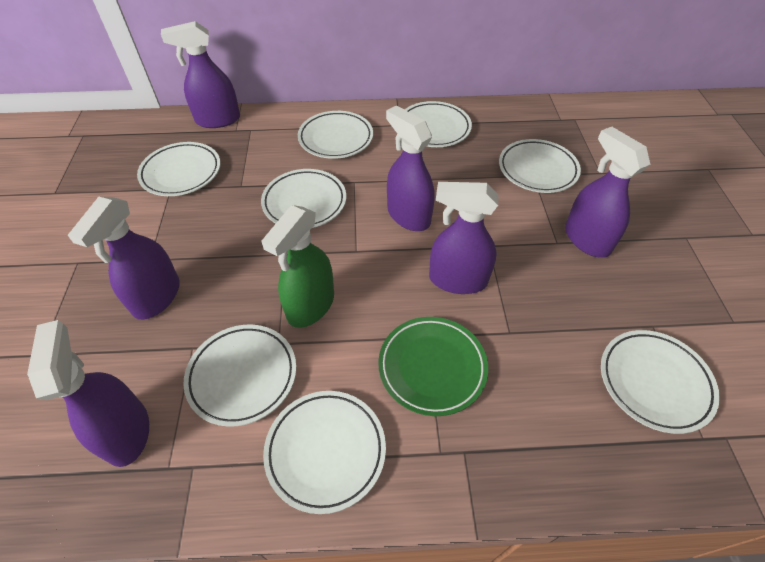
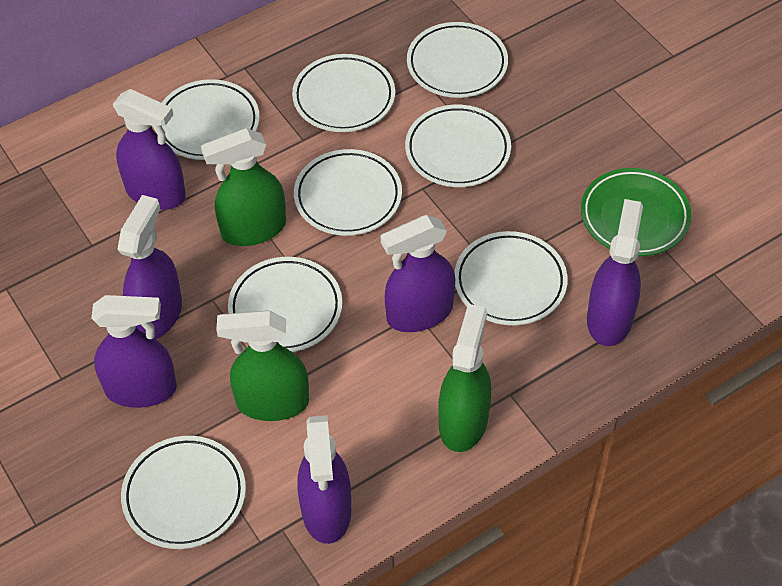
green spray bottle: 1 -> 3

